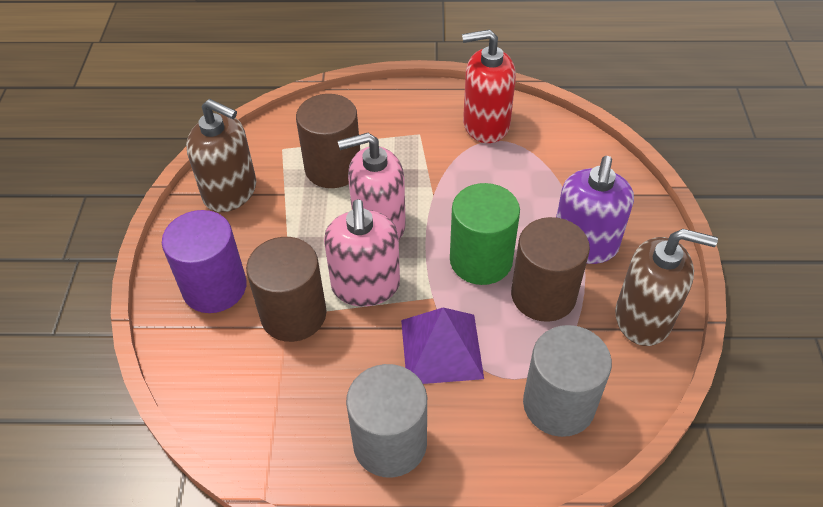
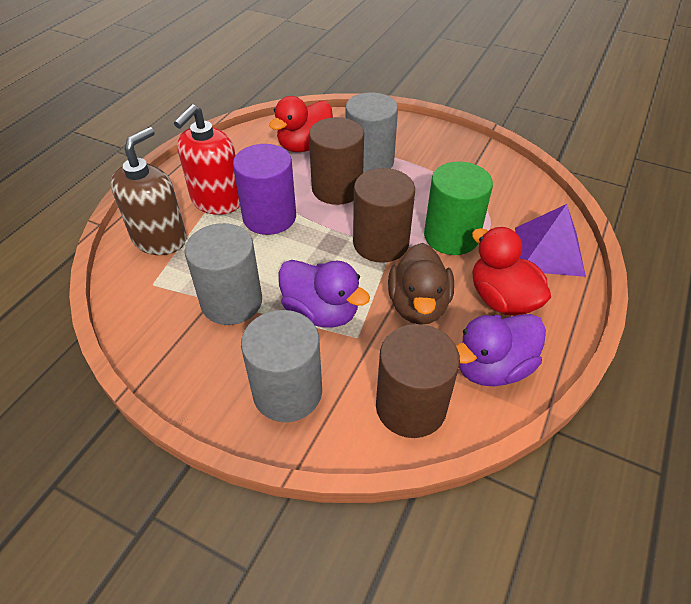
brown duck: 0 -> 1
brown soap dispenser: 2 -> 1
grey cylinder: 2 -> 3
pink soap dispenser: 2 -> 0
purple duck: 0 -> 2
purple soap dispenser: 1 -> 0
red duck: 0 -> 2

